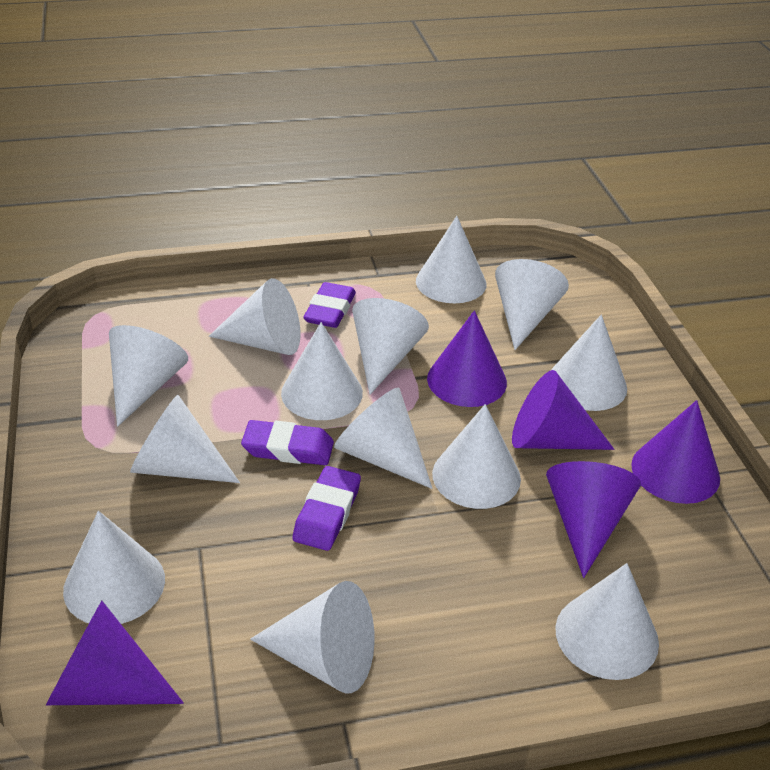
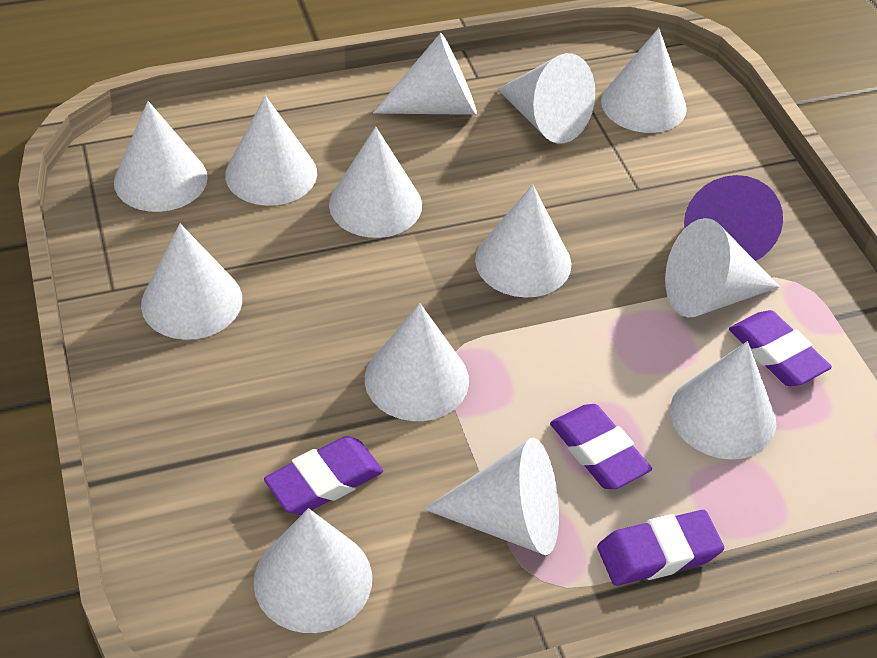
purple cone: 5 -> 1
purple eraser: 3 -> 4

